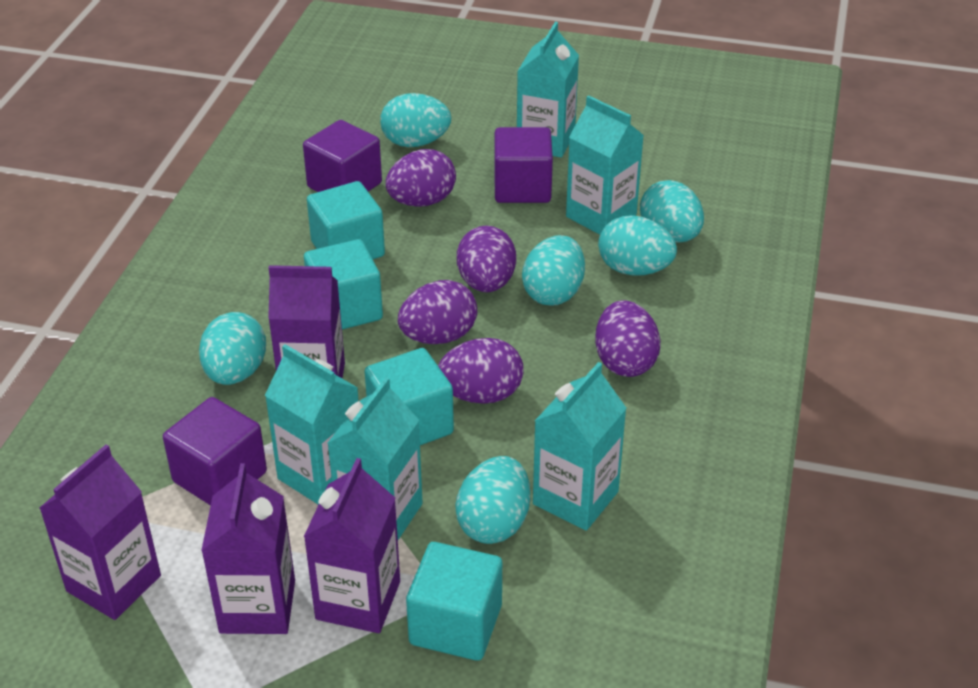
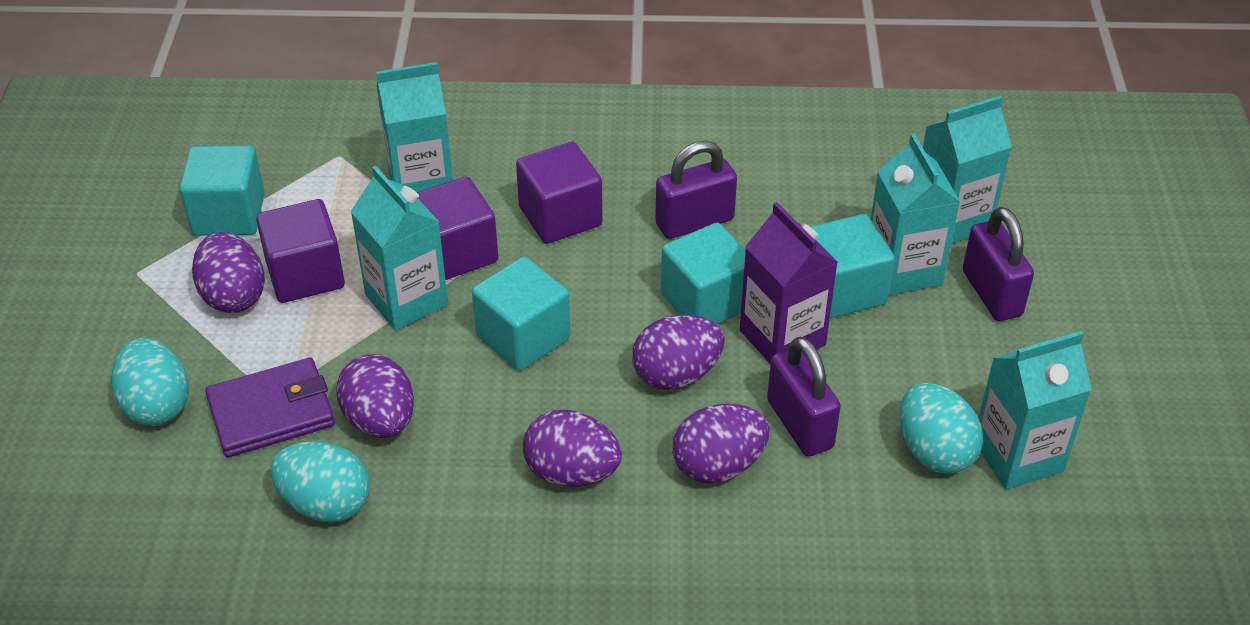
purple carton: 4 -> 1
purple padlock: 0 -> 3
purple wallet: 0 -> 1
turquoise egg: 6 -> 3

